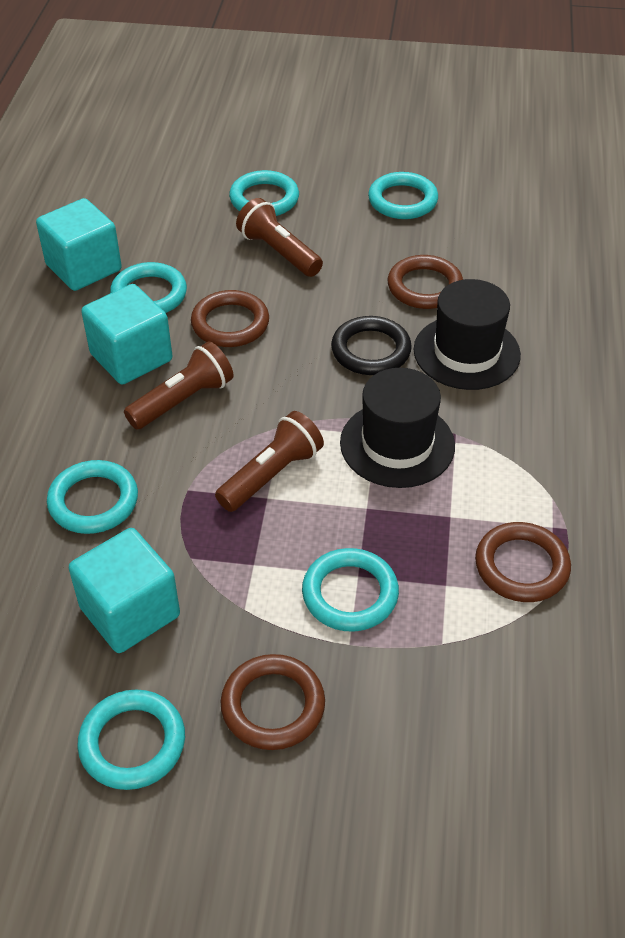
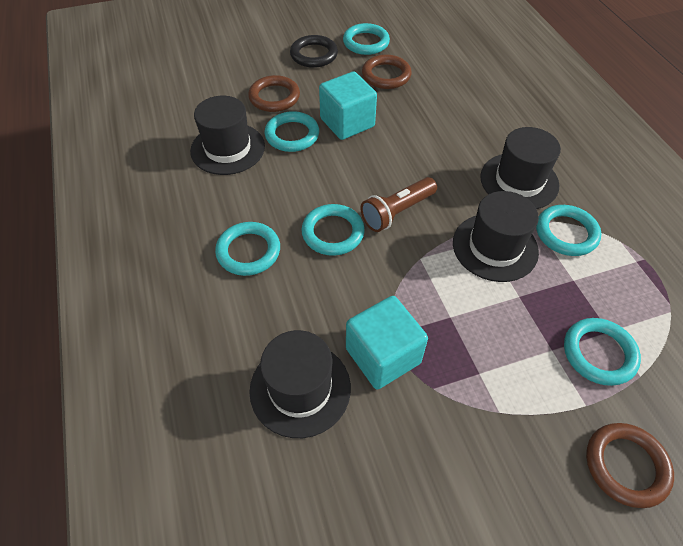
black hat: 2 -> 4
brown flashlight: 3 -> 1
brown ring: 4 -> 3
turquoise cube: 3 -> 2

